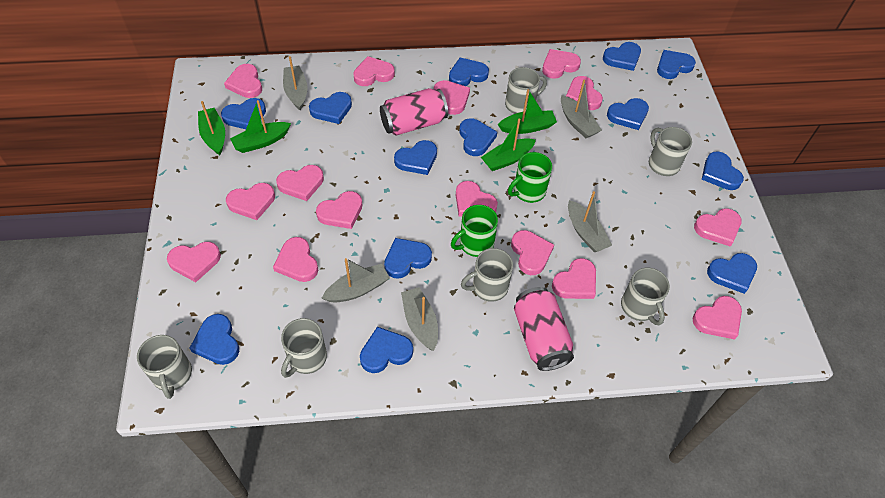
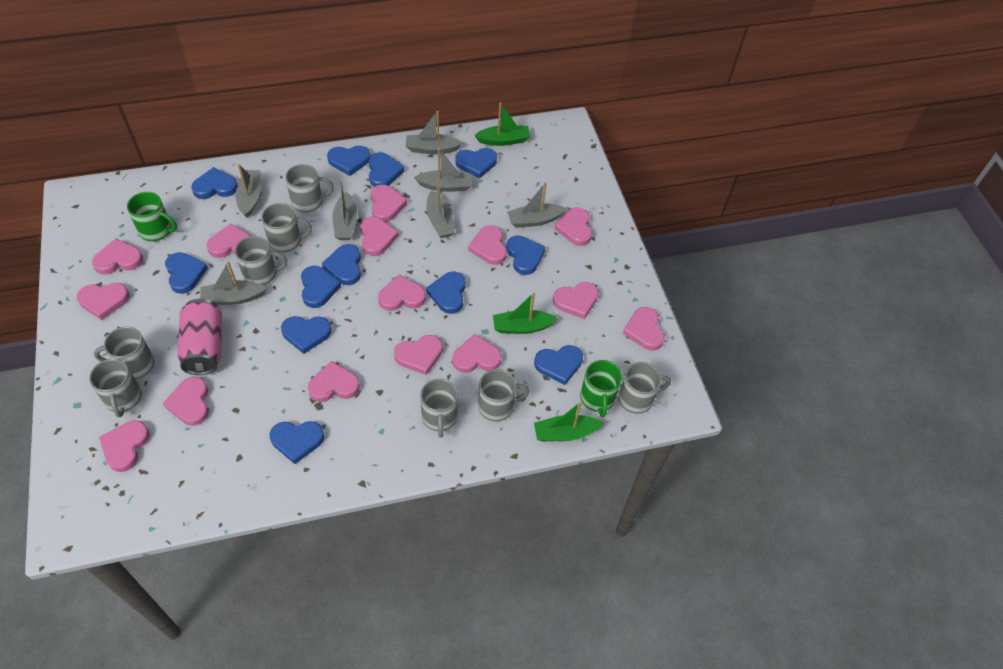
blue heart: 13 -> 12
green boat: 4 -> 3
grey boat: 5 -> 7
grey mug: 6 -> 8
pink can: 2 -> 1

